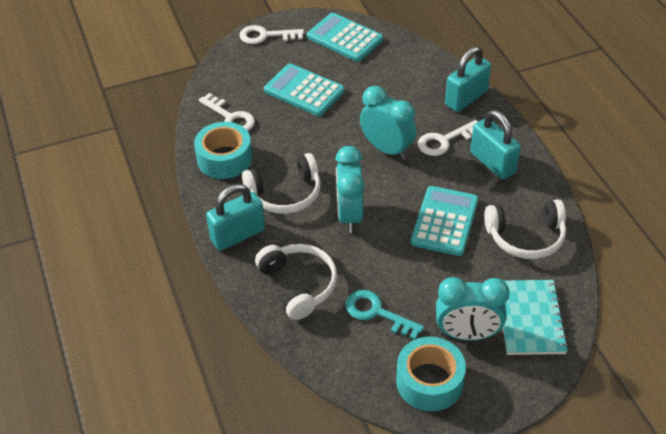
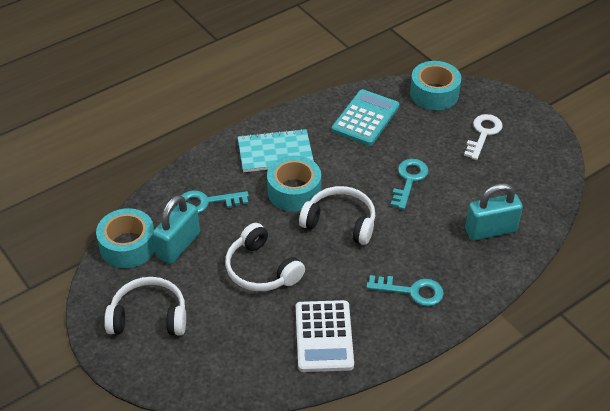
turquoise calculator: 3 -> 1
turquoise clock: 3 -> 0
turquoise key: 1 -> 3
turquoise padlock: 3 -> 2
turquoise tape: 2 -> 3
white calculator: 0 -> 1
white key: 3 -> 1

